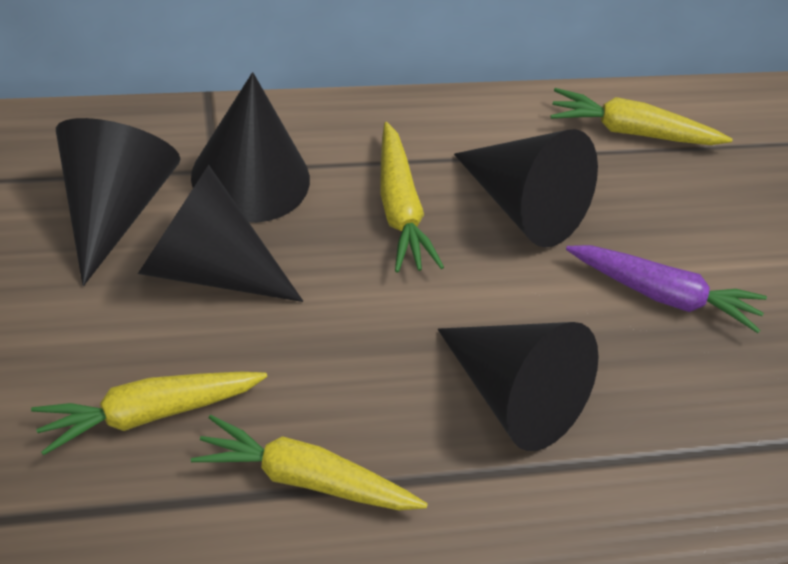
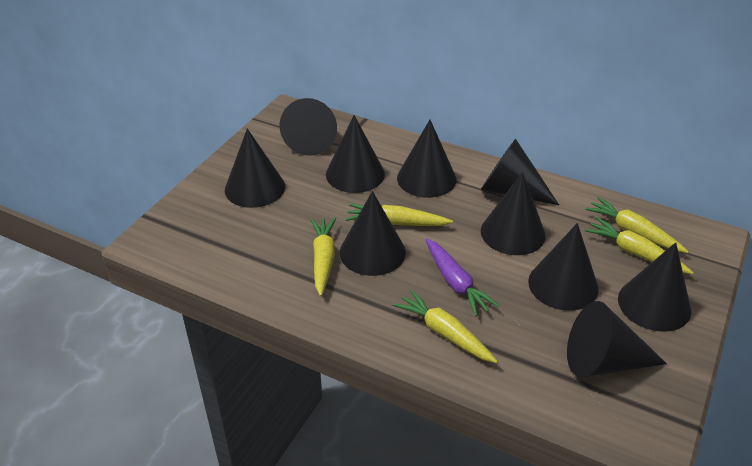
black cone: 5 -> 10
yellow carrot: 4 -> 5

